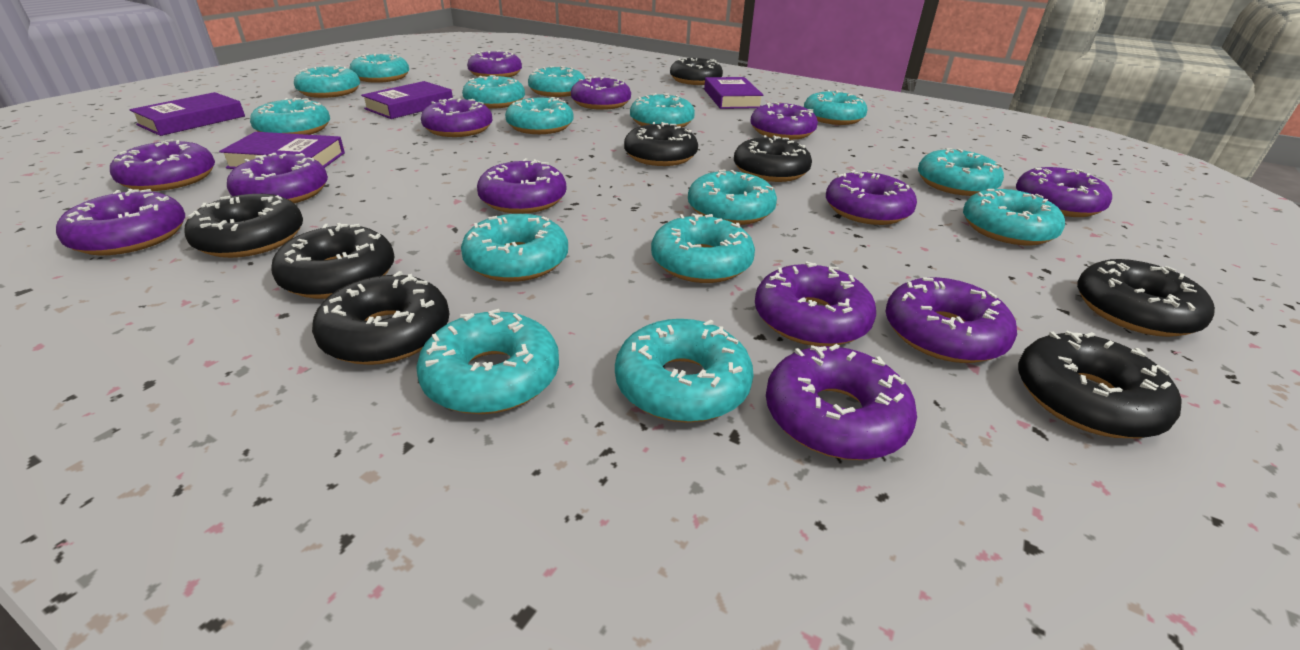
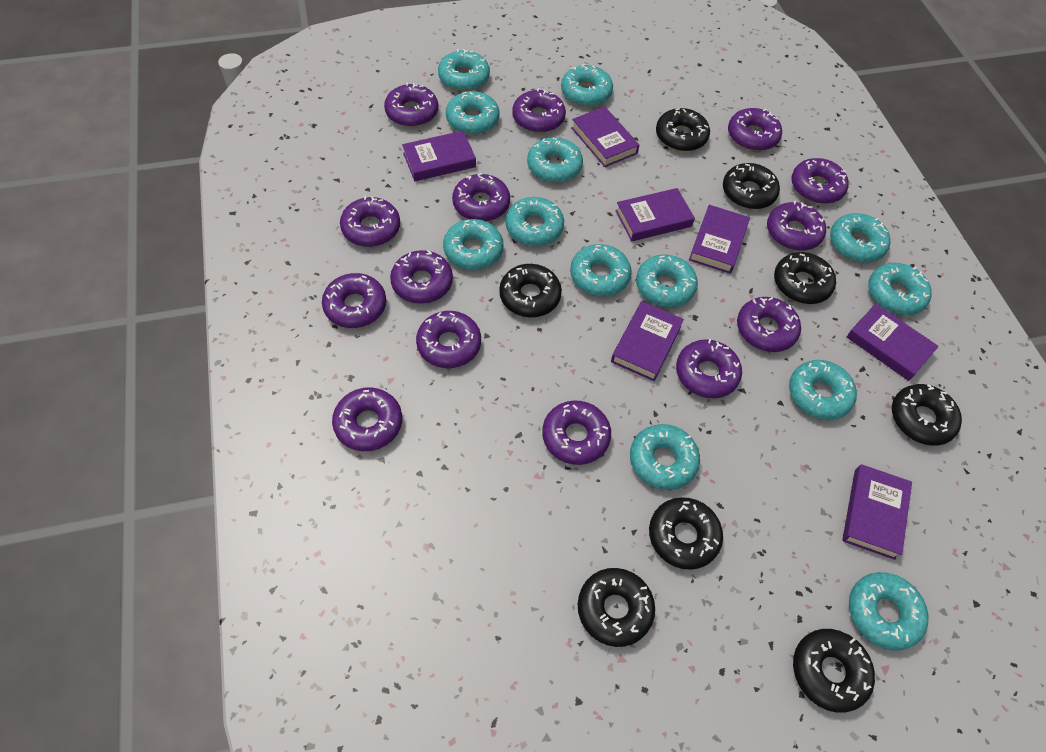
purple book: 4 -> 7
purple donut: 13 -> 14
turquoise donut: 15 -> 13

